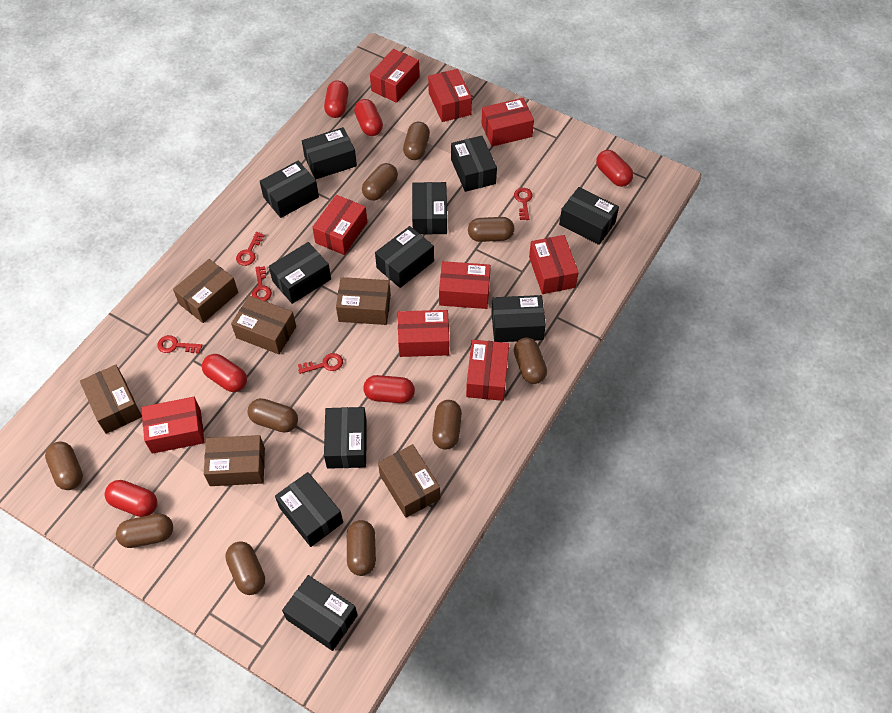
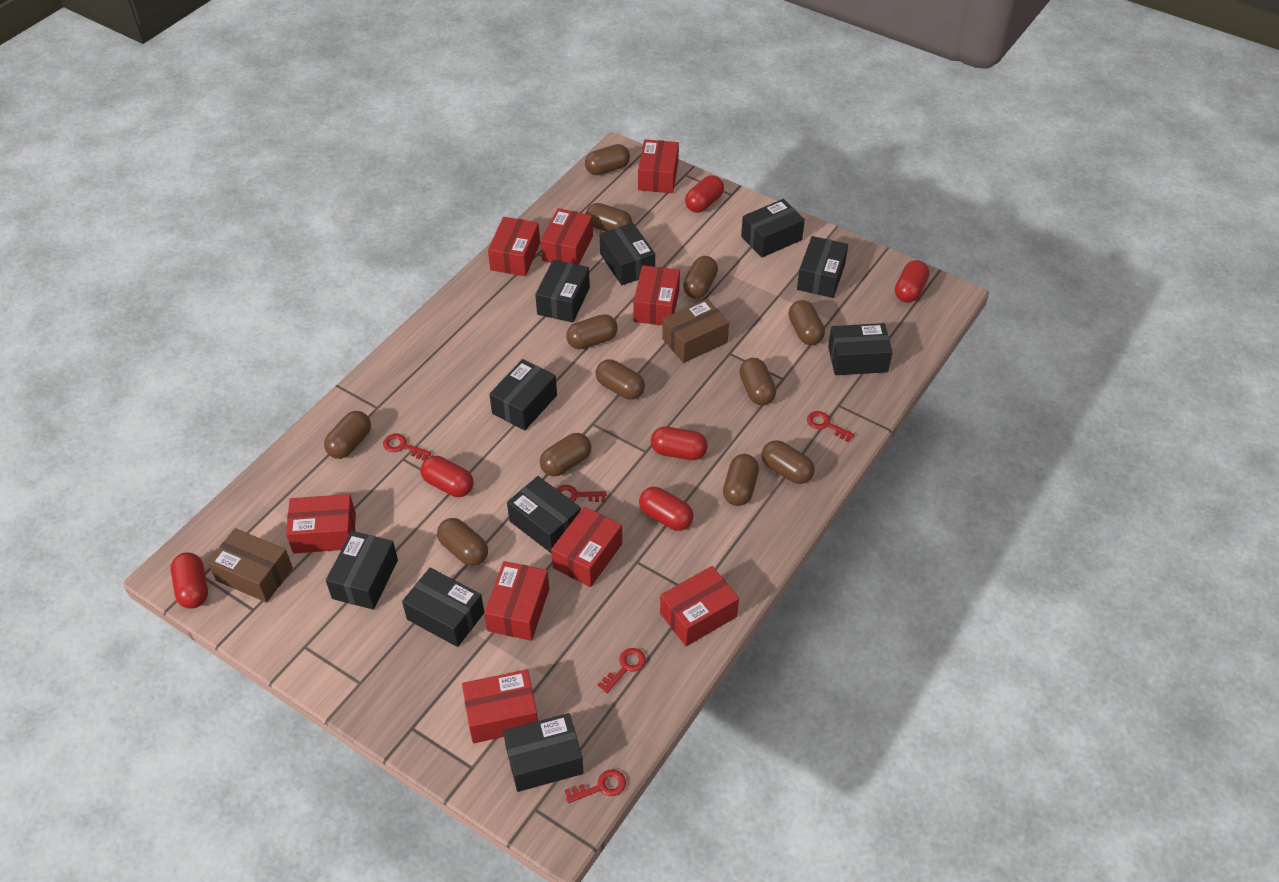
black box: 11 -> 10
brown box: 6 -> 2
brown capsule: 10 -> 12

